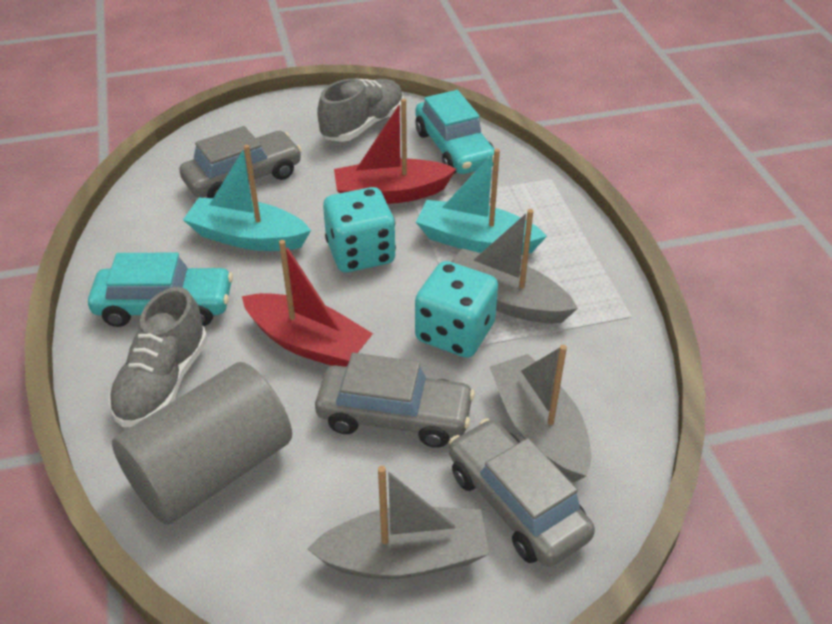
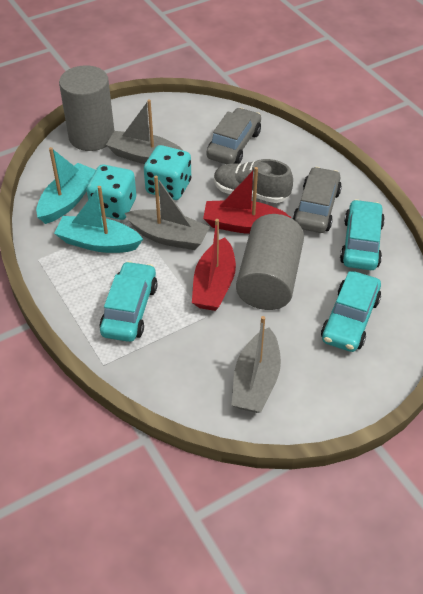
grey car: 3 -> 2
grey cylinder: 1 -> 2
grey shoe: 2 -> 1
turquoise car: 2 -> 3

